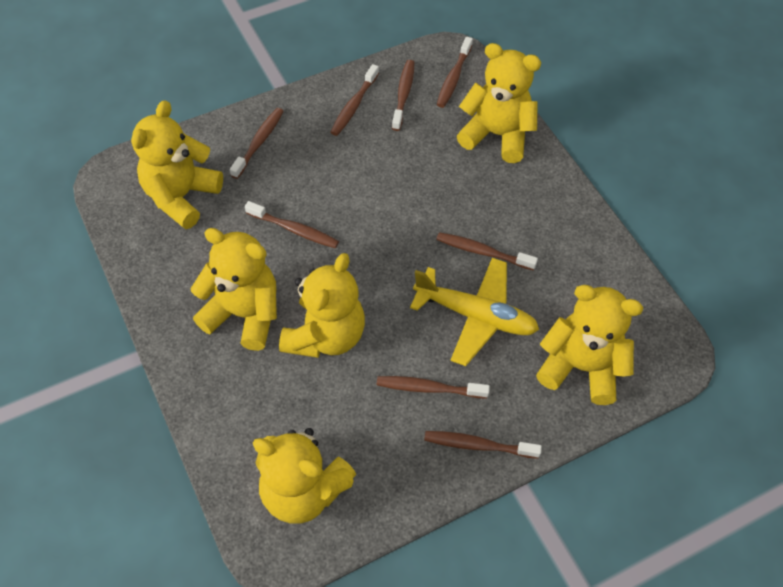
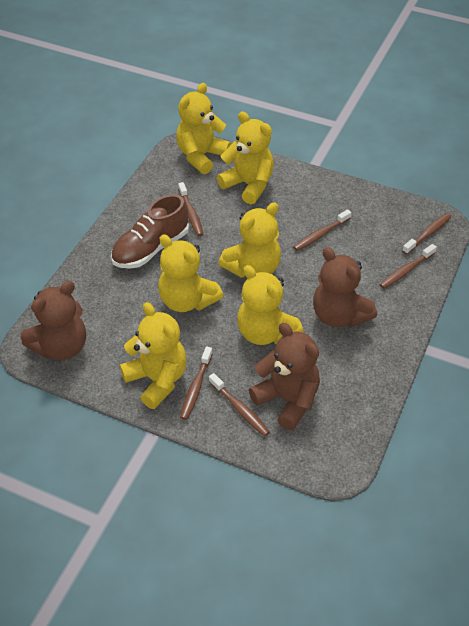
brown shoe: 0 -> 1
brown teddy bear: 0 -> 3
brown toothbrush: 8 -> 6
yellow plane: 1 -> 0

